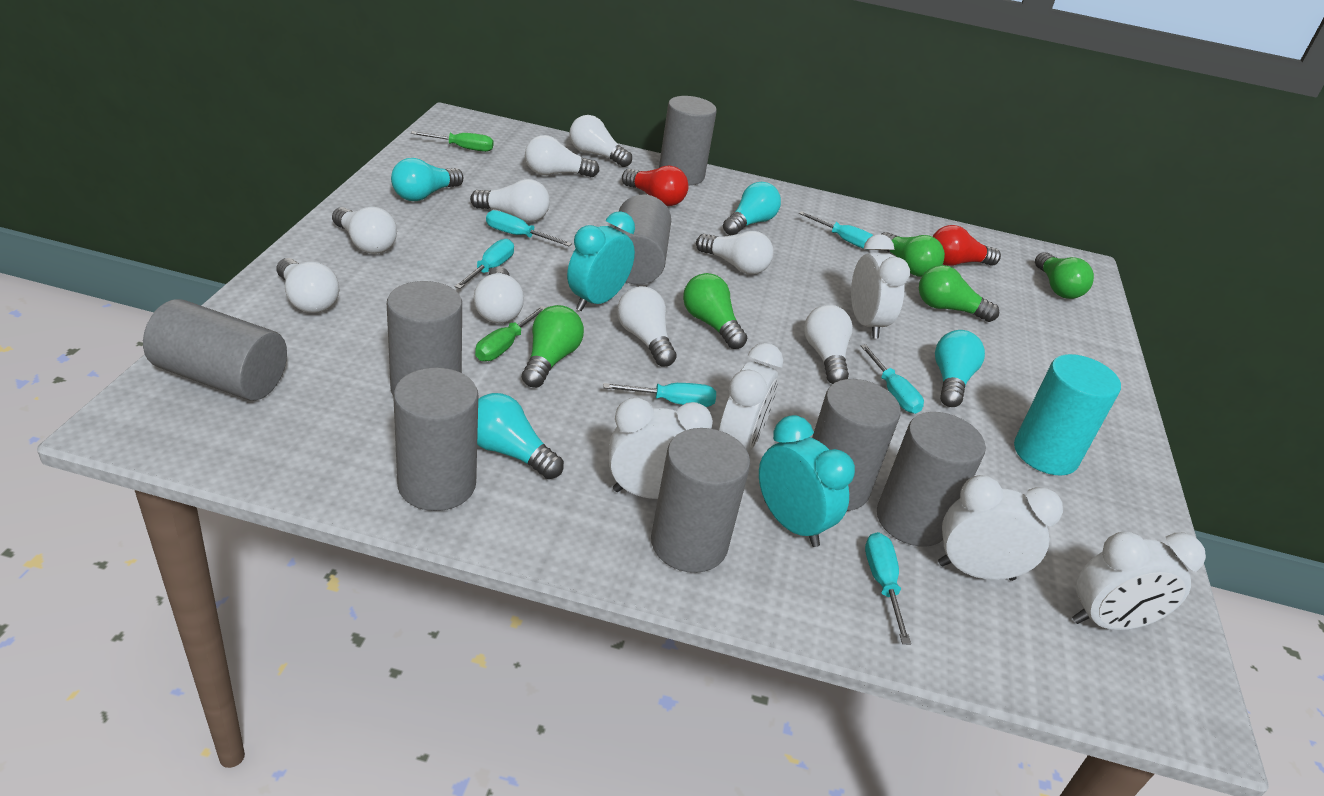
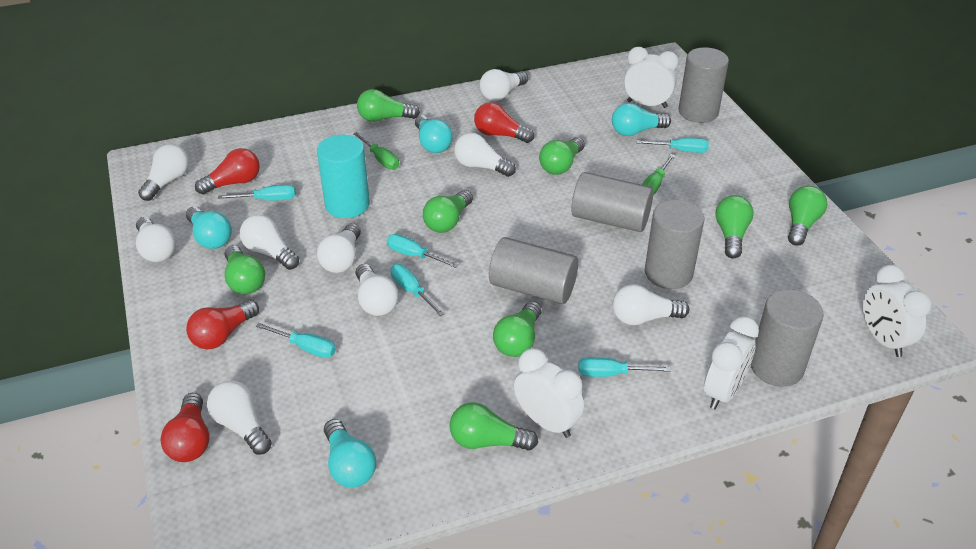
green light bulb: 5 -> 8
grey cylinder: 8 -> 5
red light bulb: 2 -> 4
turquoise clock: 2 -> 0
white clock: 5 -> 4

